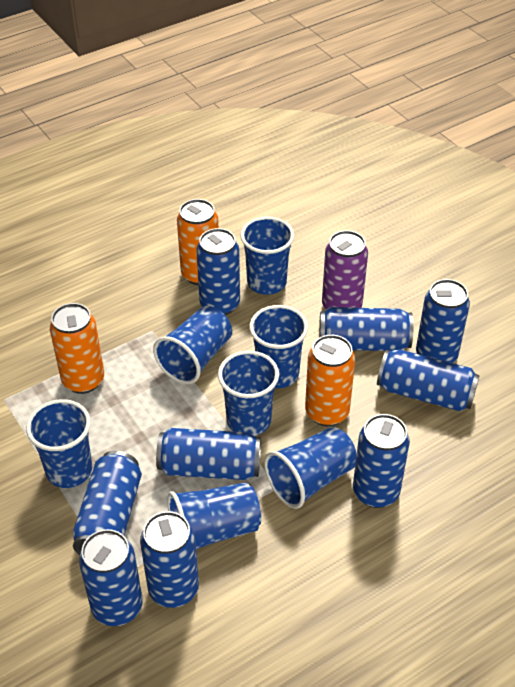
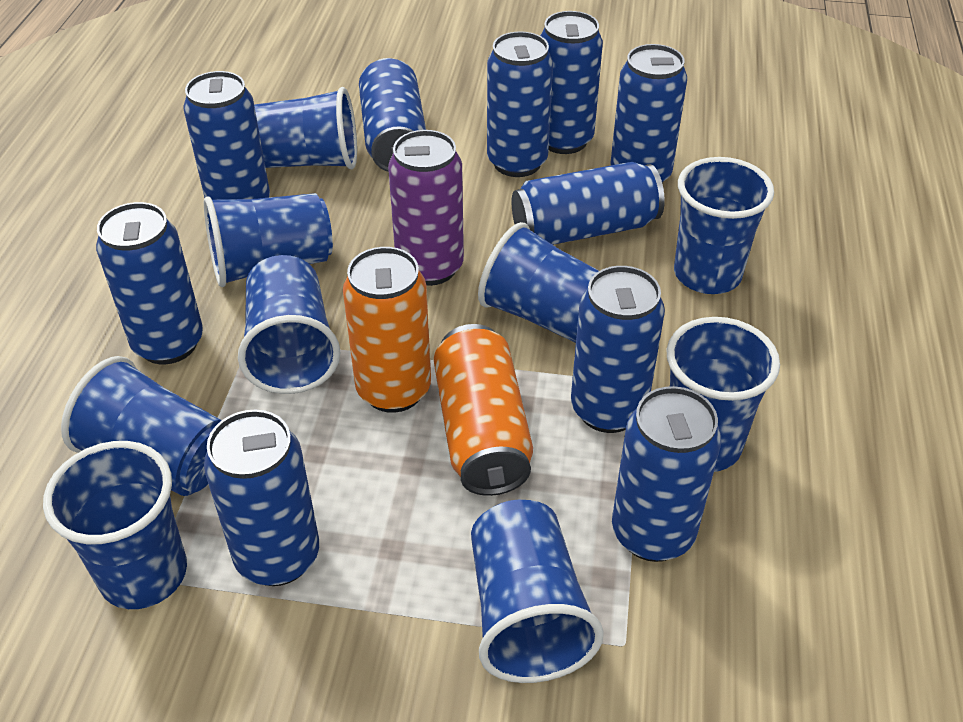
blue can: 9 -> 10
blue cup: 7 -> 9
orange can: 3 -> 2

